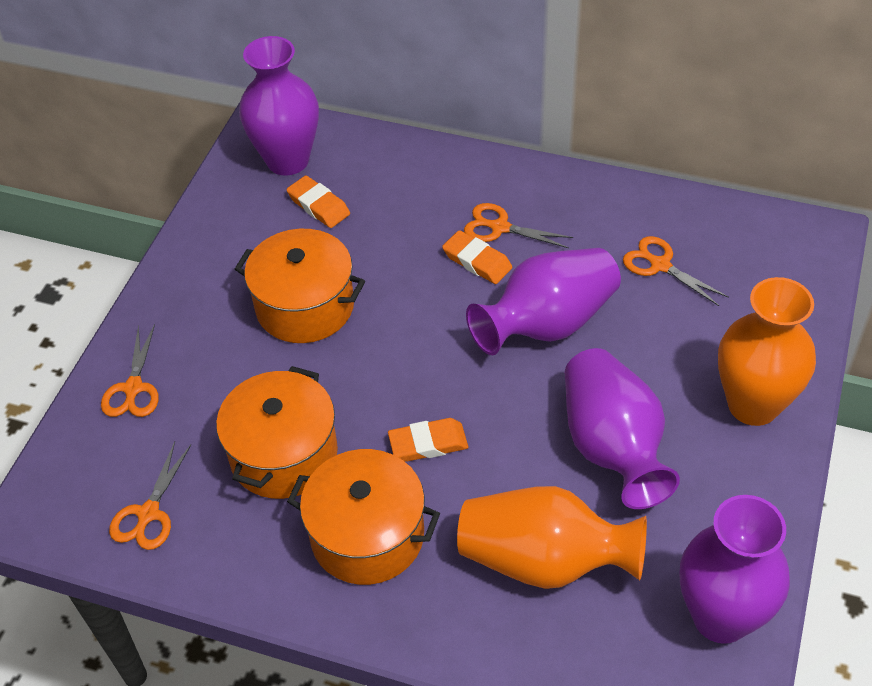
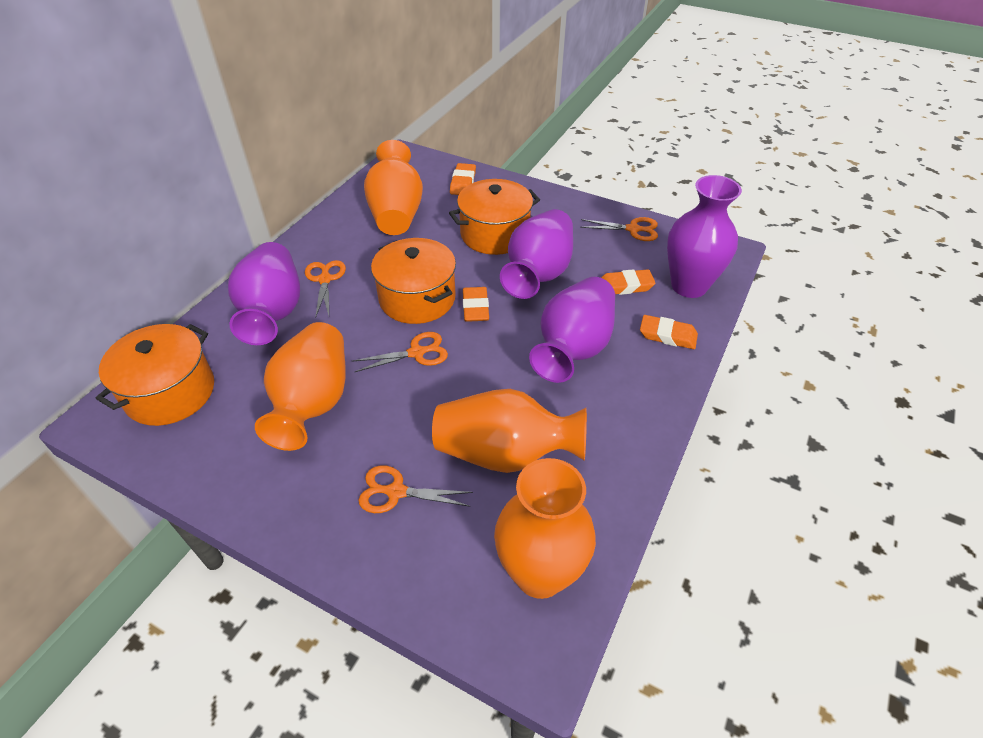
orange eraser: 3 -> 4
orange vase: 2 -> 4

